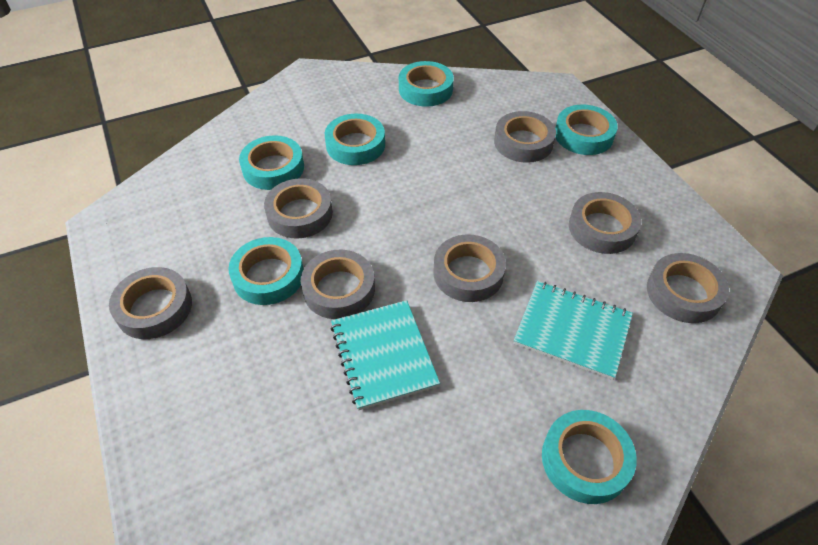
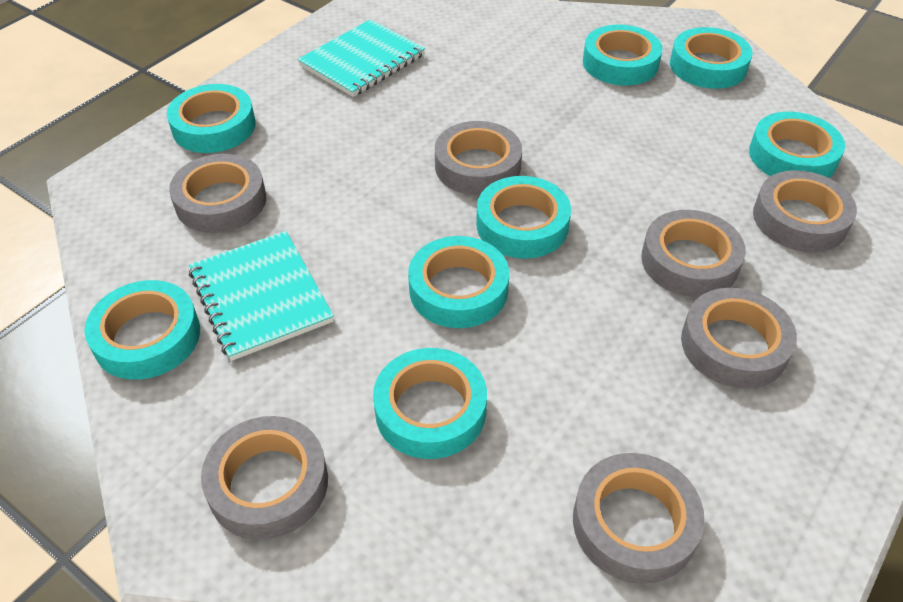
turquoise tape: 6 -> 8

